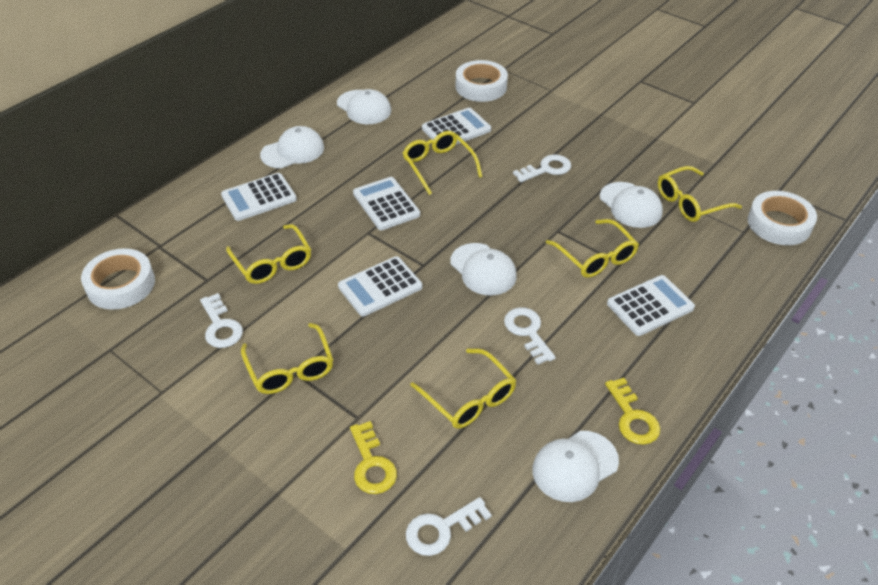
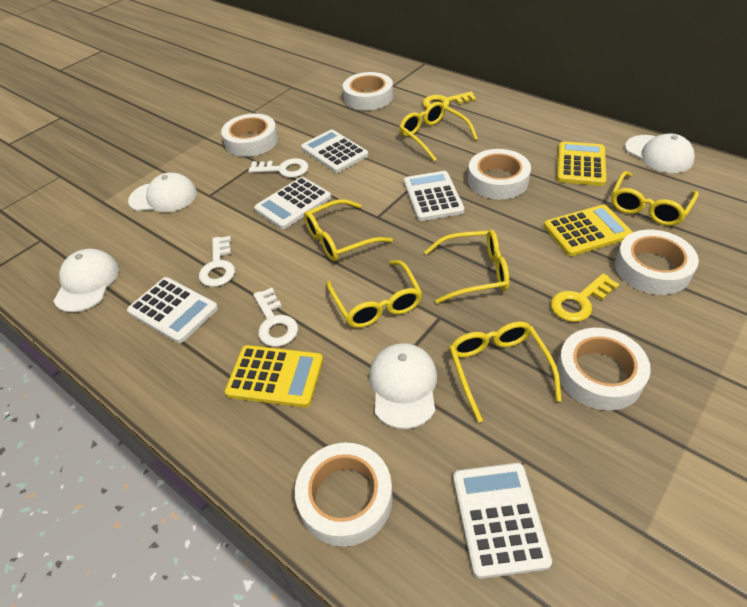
white cap: 5 -> 4
white key: 4 -> 3
white tape: 3 -> 6
yellow calculator: 0 -> 3

